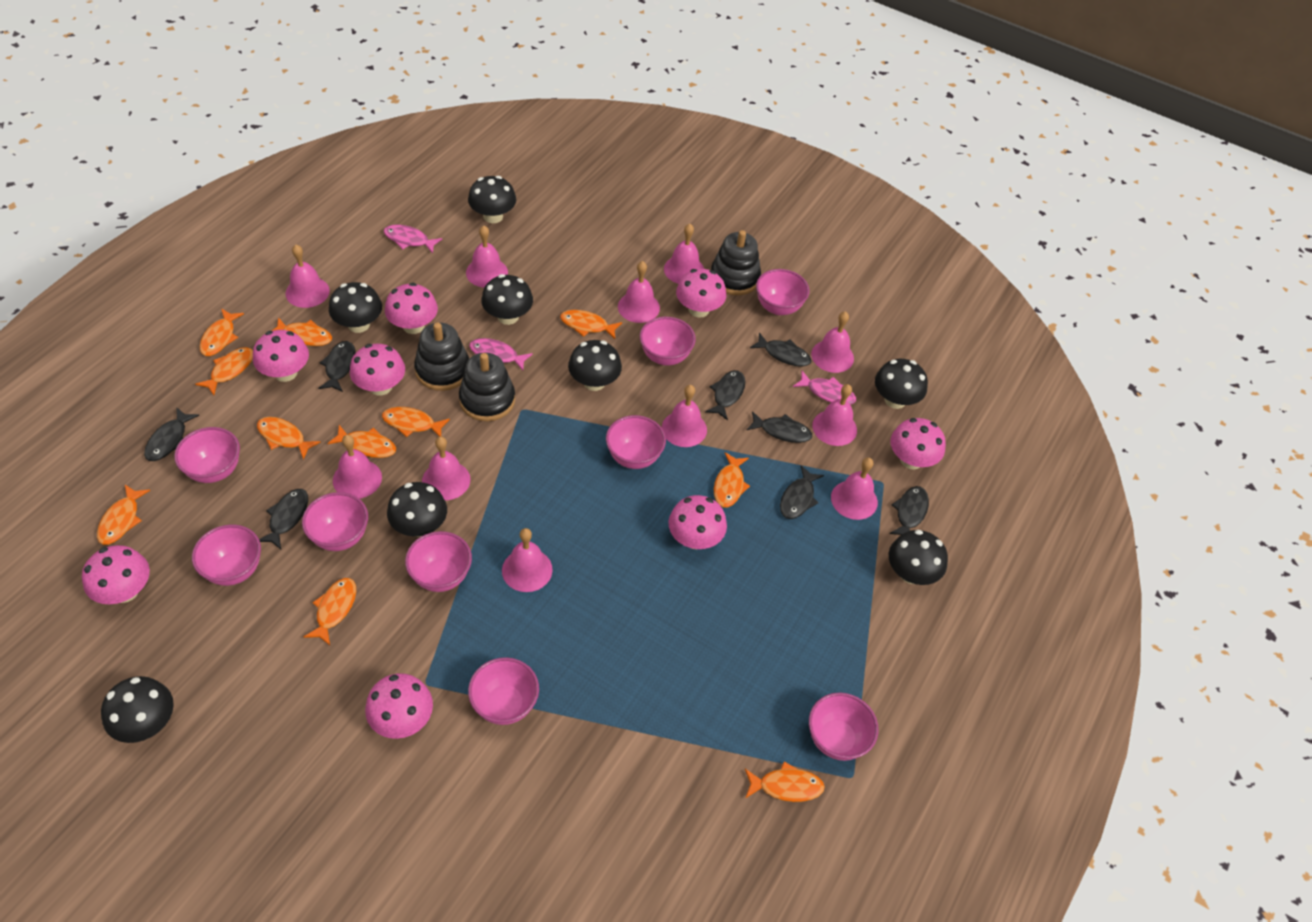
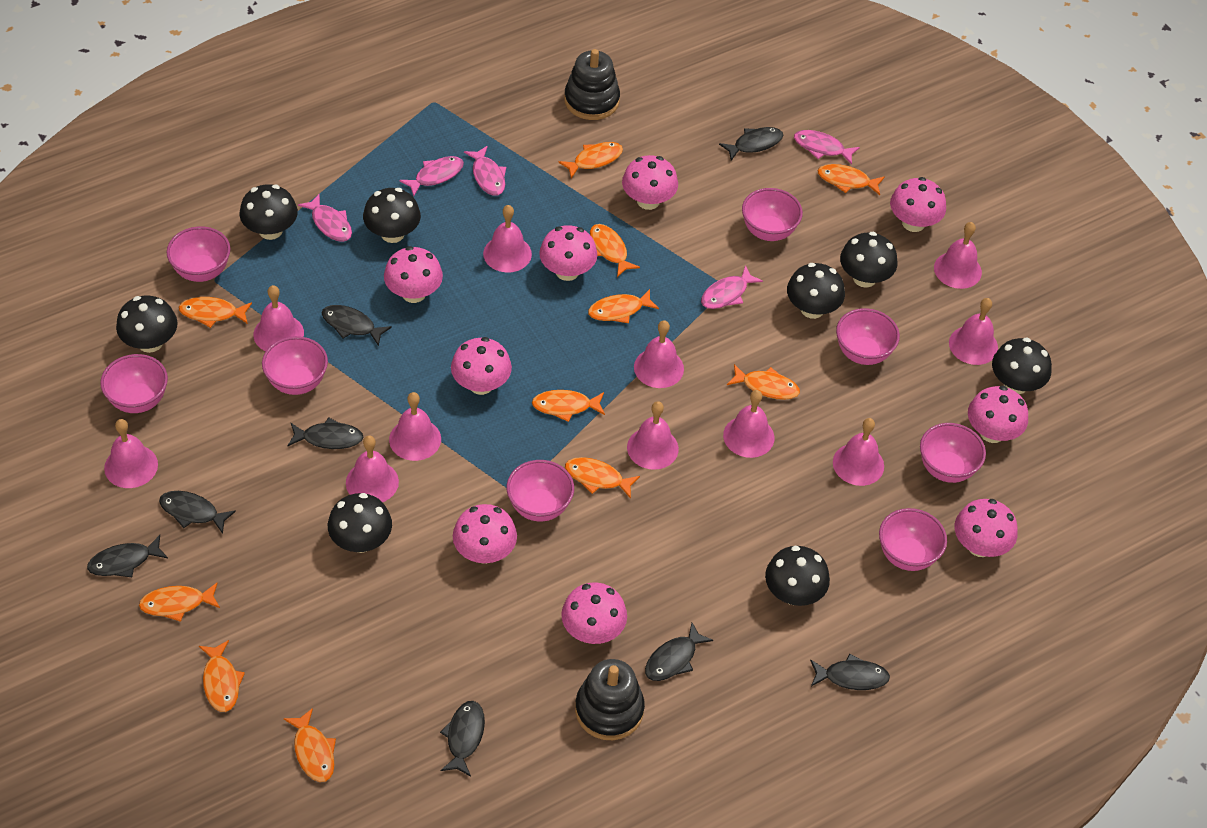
black stacking toy: 3 -> 2
pink bowl: 9 -> 8
pink fish: 3 -> 5
pink mushroom: 8 -> 9

